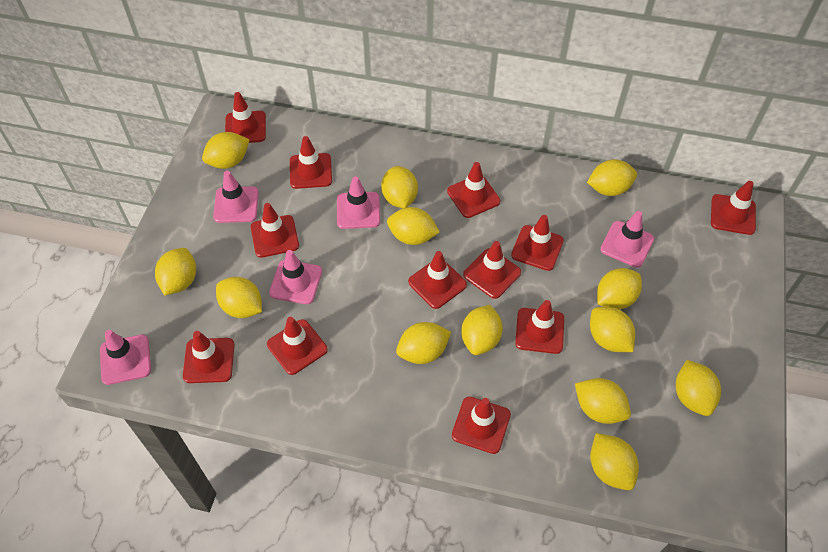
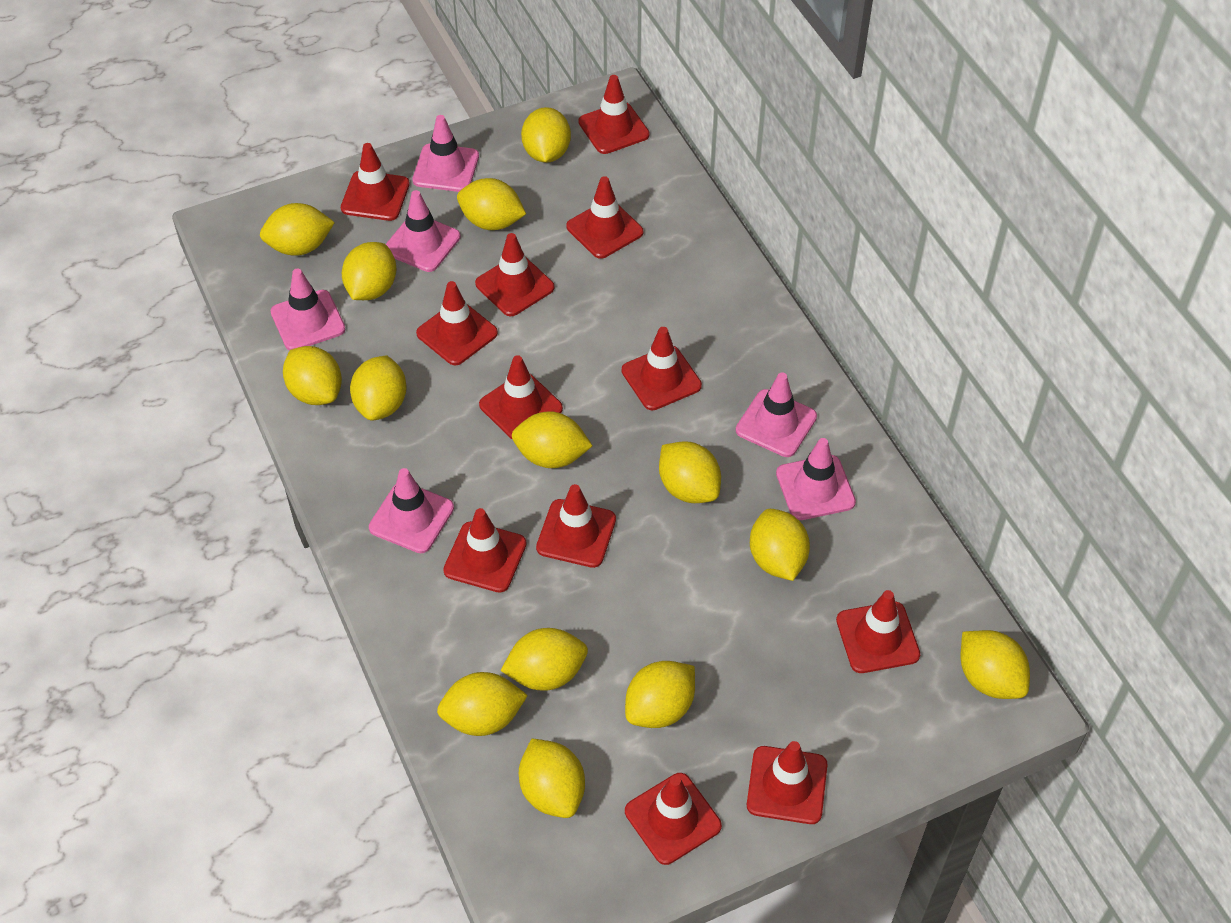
pink traffic cone: 5 -> 6
yellow lemon: 13 -> 14

